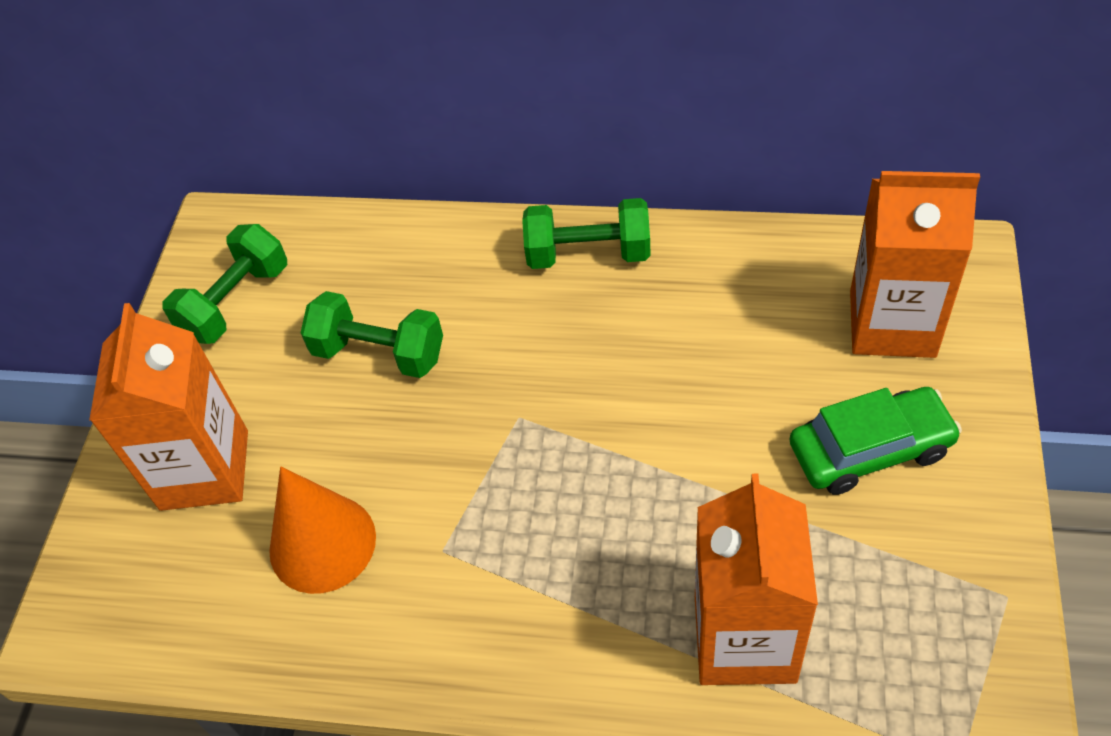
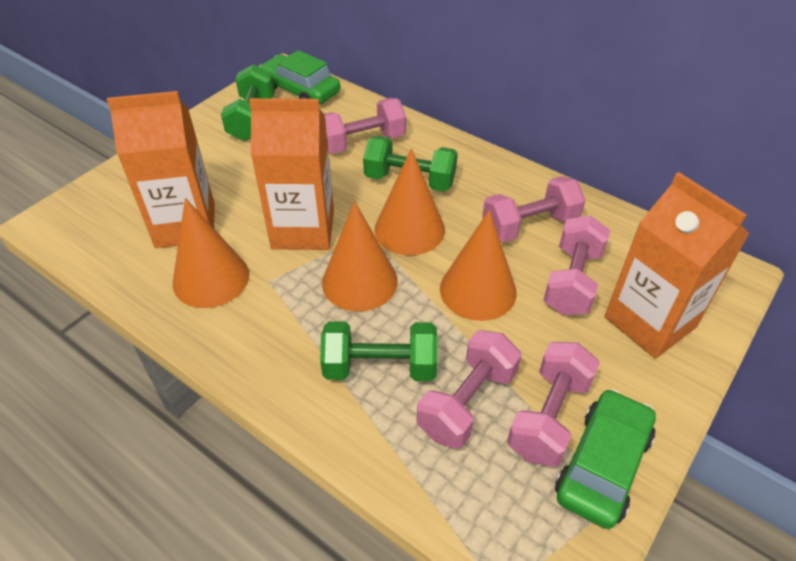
green car: 1 -> 2
orange cone: 1 -> 4
pink dumbbell: 0 -> 5

